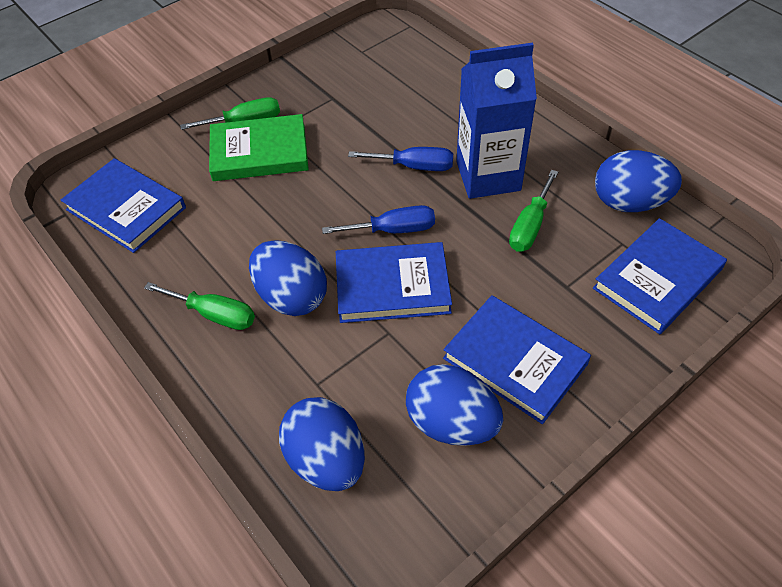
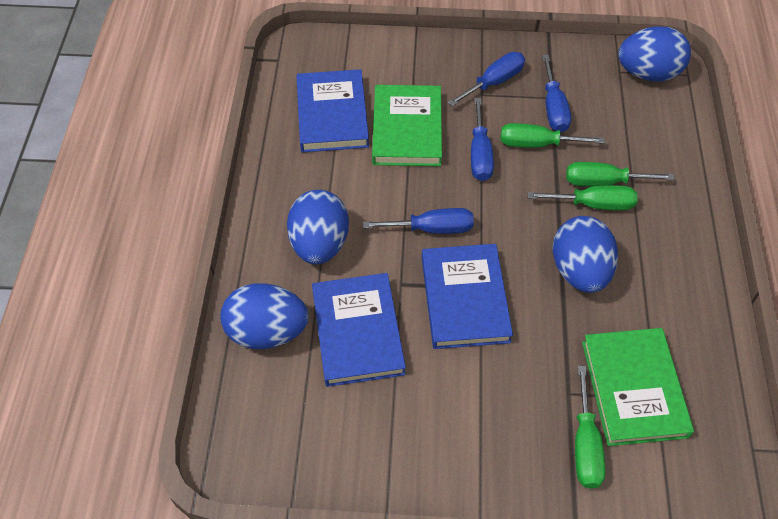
blue book: 4 -> 3
blue carton: 1 -> 0
blue screwdriver: 2 -> 4
green book: 1 -> 2
green screwdriver: 3 -> 4

